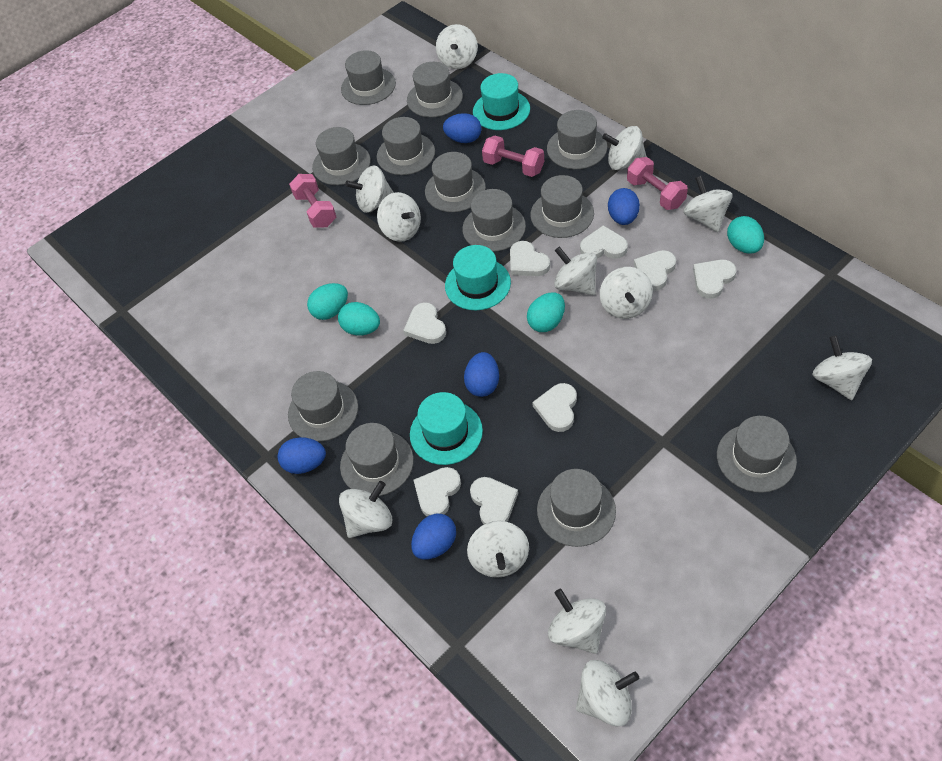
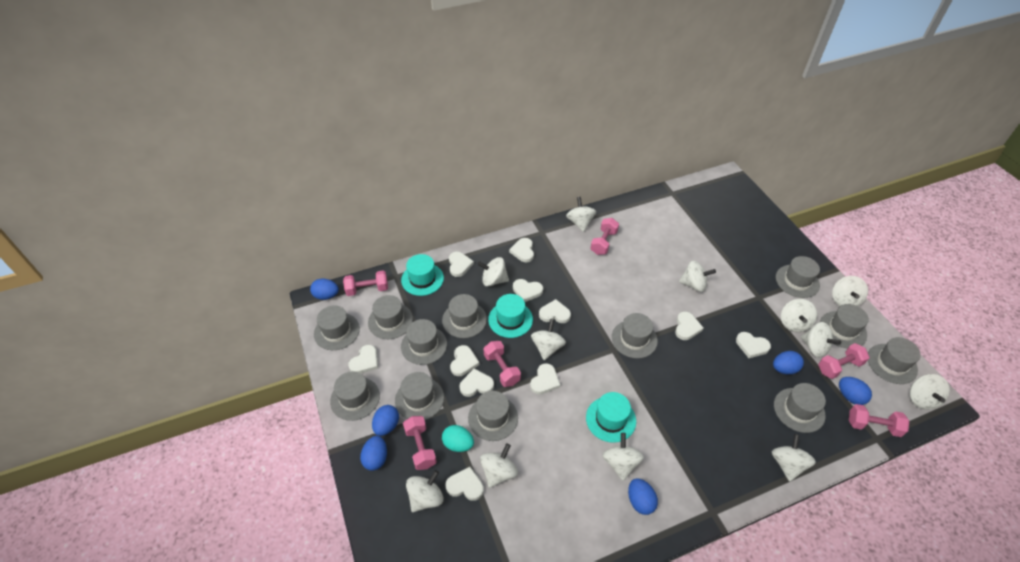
blue egg: 5 -> 6
pink dumbbell: 3 -> 6
turquoise egg: 4 -> 1
white heart: 8 -> 11

